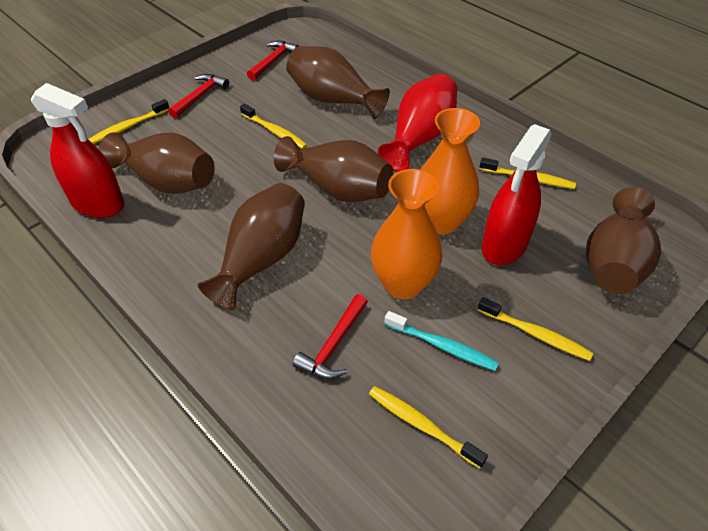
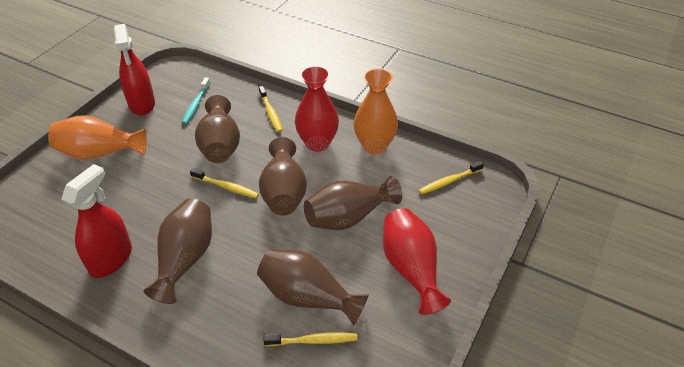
red hammer: 3 -> 0
red vase: 1 -> 2
yellow toothbrush: 5 -> 4

